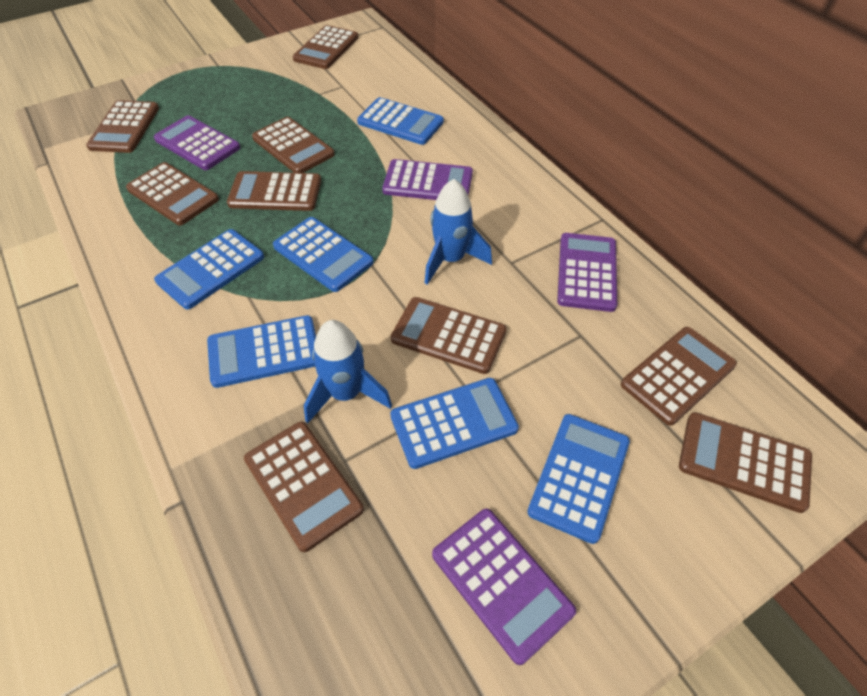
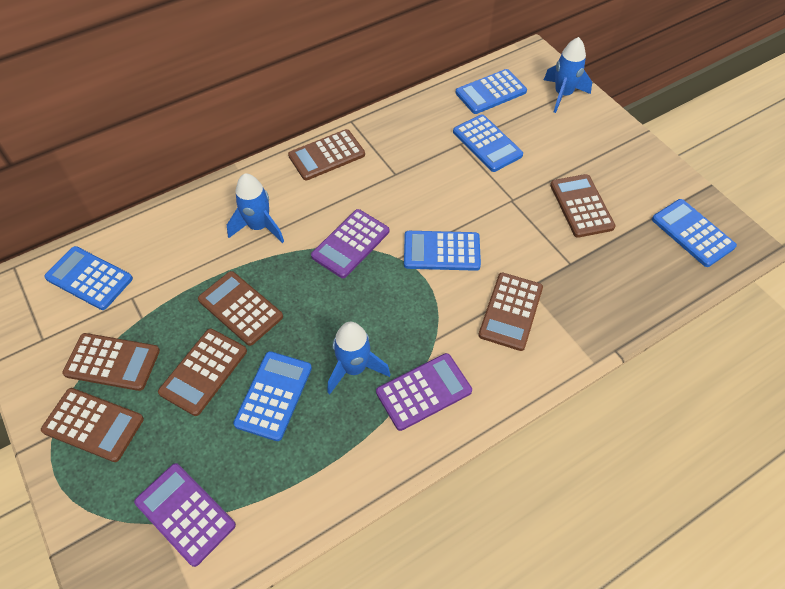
blue rocket: 2 -> 3
brown calculator: 9 -> 7
purple calculator: 4 -> 3

